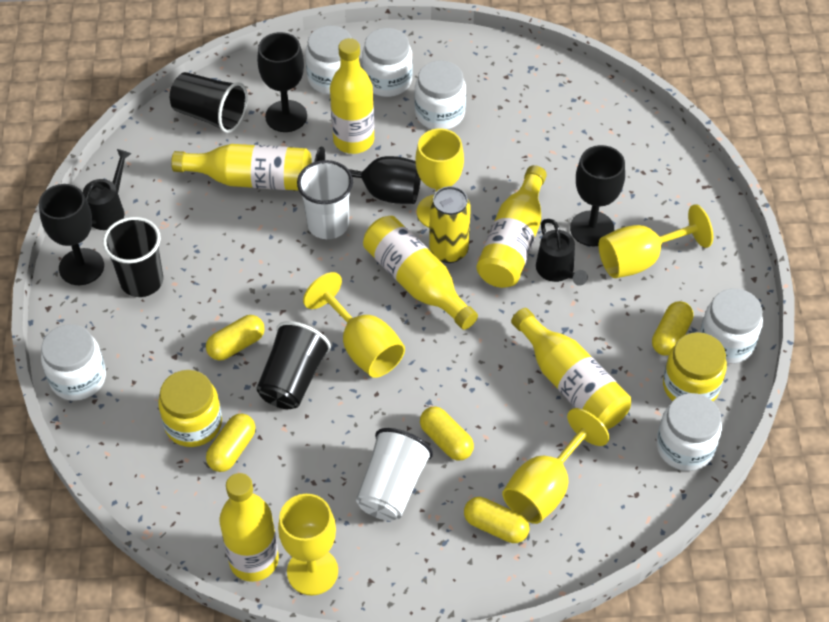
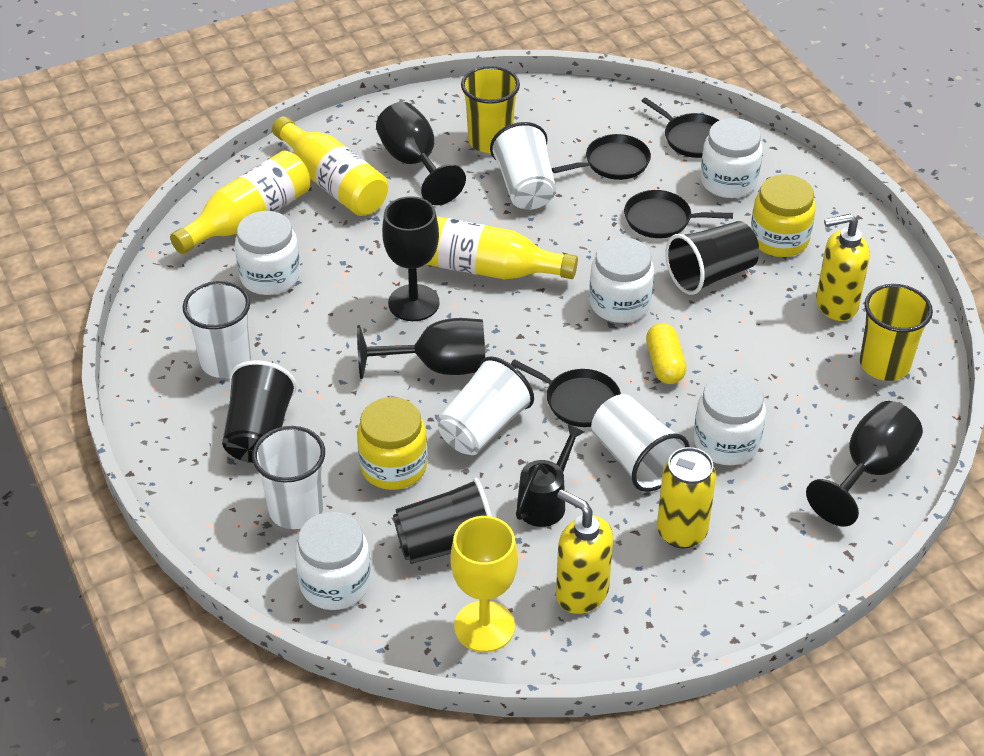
black pan: 0 -> 4
black watering can: 2 -> 1
white cup: 2 -> 5
white jar: 6 -> 5
yellow bottle: 6 -> 3
yellow capsule: 5 -> 1
yellow cup: 0 -> 2
yellow goblet: 5 -> 1
yellow soap dispenser: 0 -> 2

